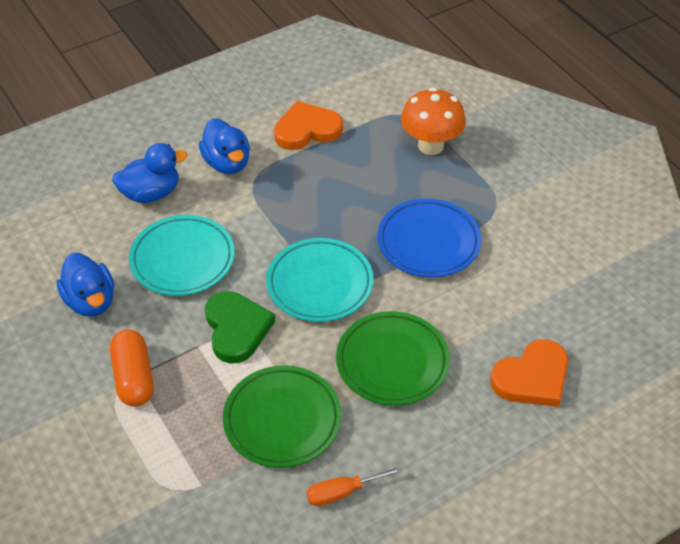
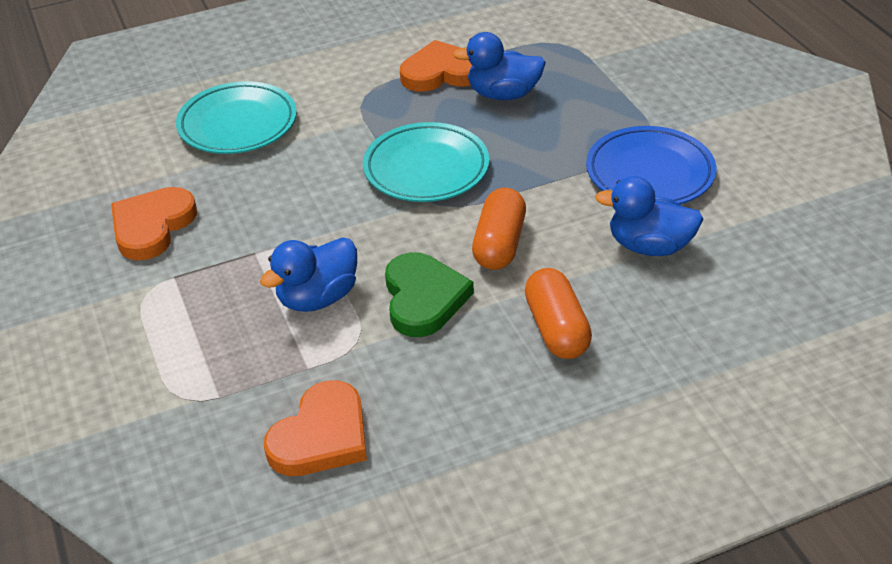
green plate: 2 -> 0
orange capsule: 1 -> 2
orange heart: 2 -> 3
orange mushroom: 1 -> 0
orange screwdriver: 1 -> 0

